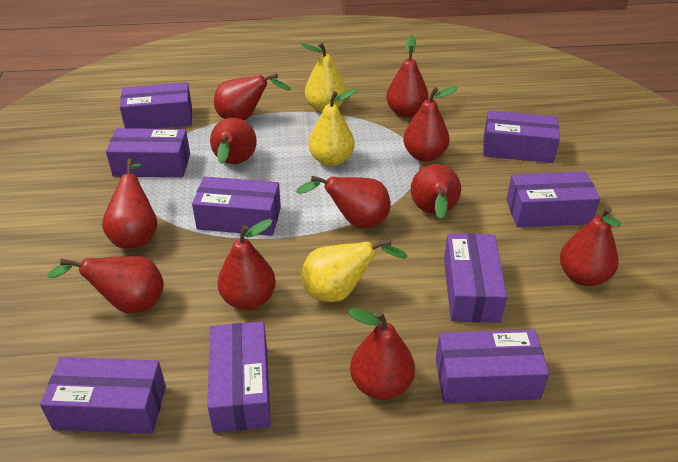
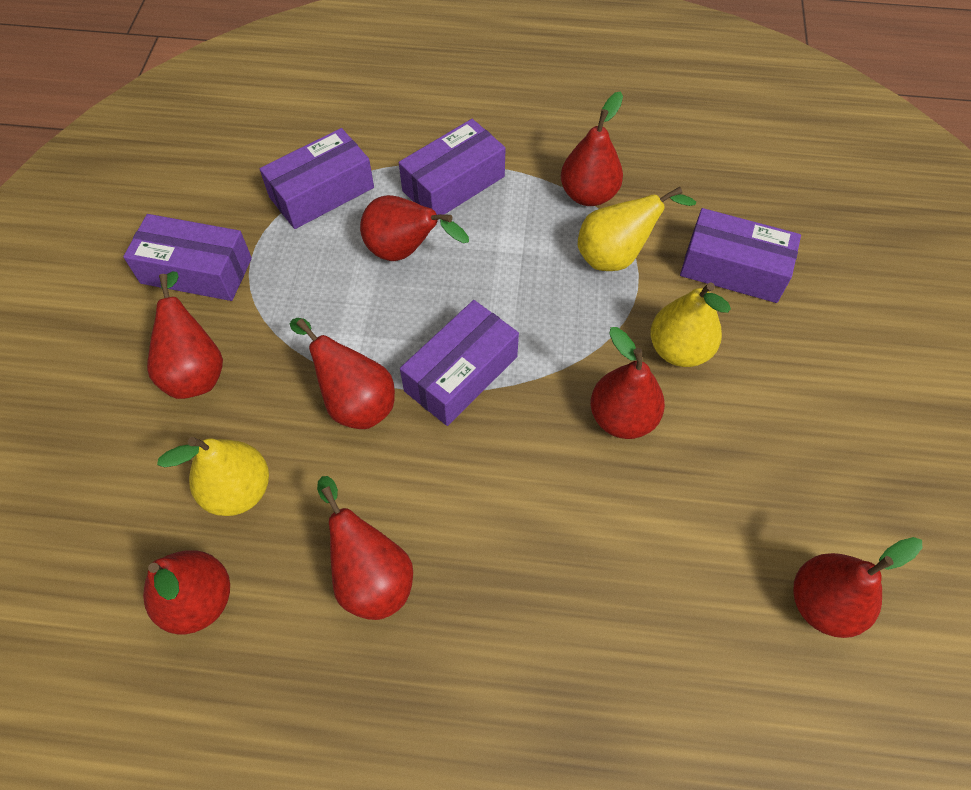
purple box: 9 -> 5
red pear: 11 -> 8

